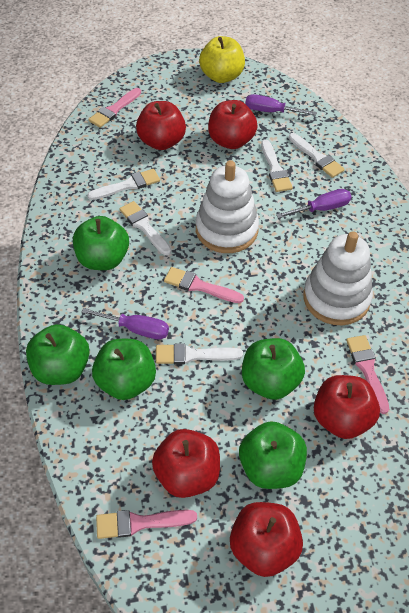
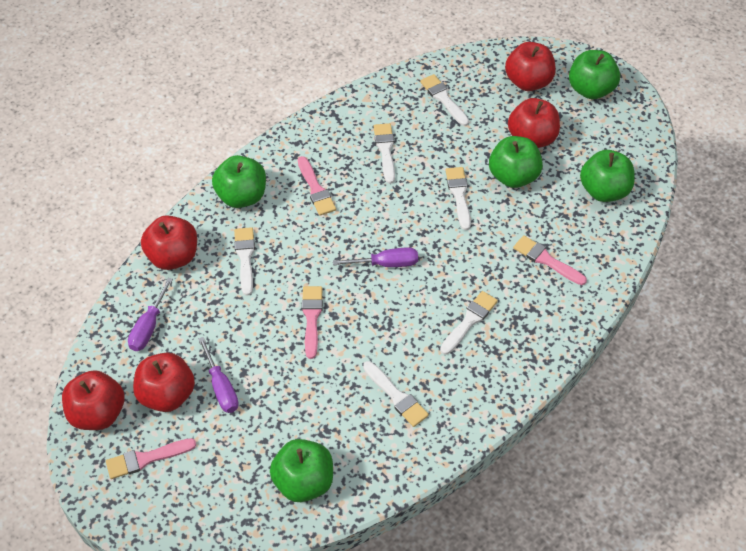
white brush: 5 -> 6
white stacking toy: 2 -> 0
yellow apple: 1 -> 0

